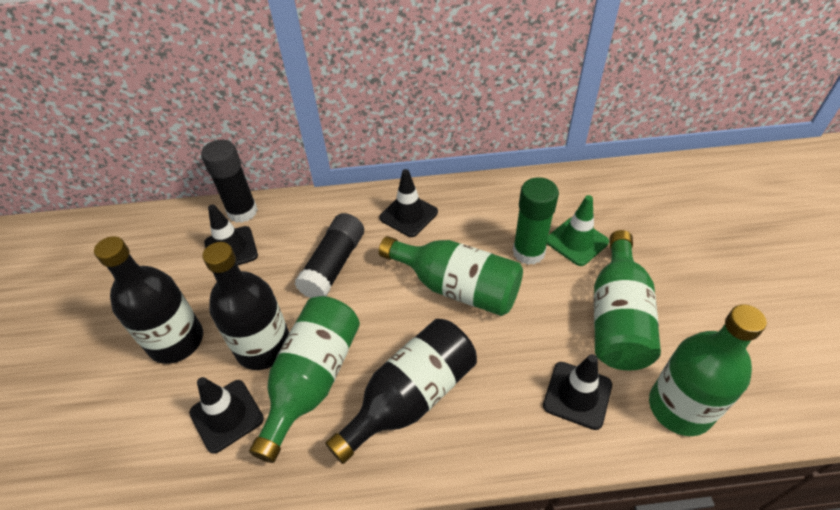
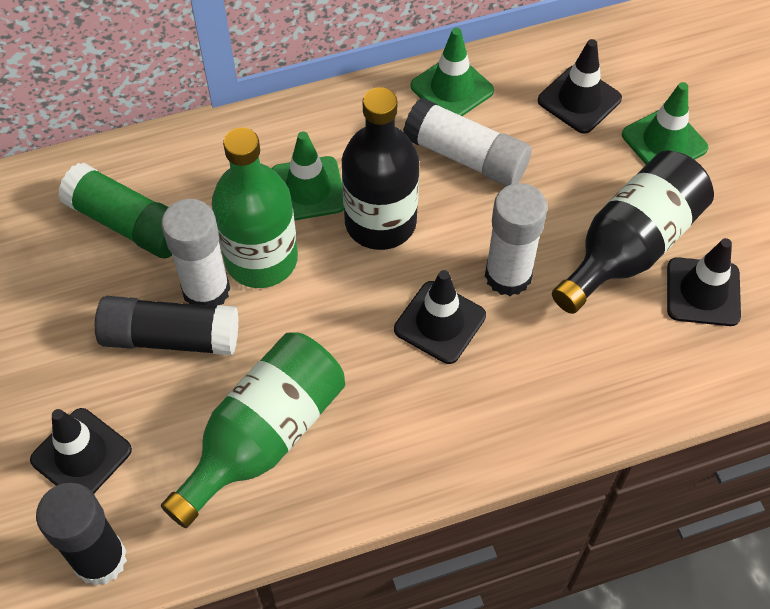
black bottle: 3 -> 2
green bottle: 4 -> 2
green traffic cone: 1 -> 3
white glue stick: 0 -> 3

